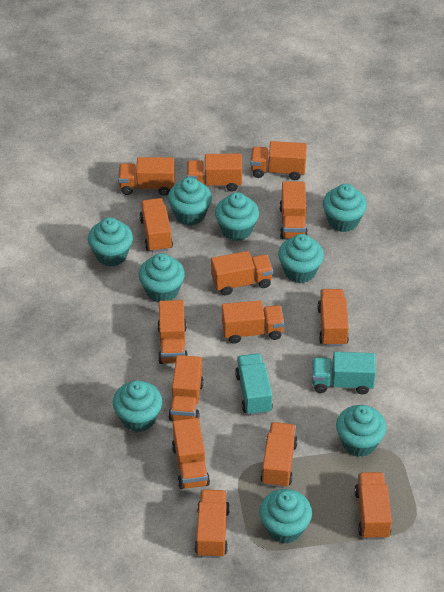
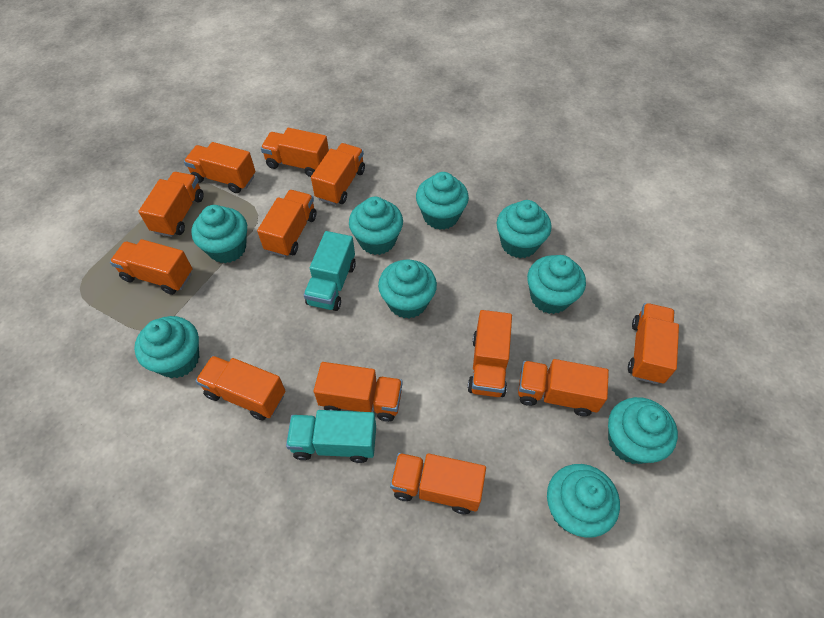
orange truck: 14 -> 12

